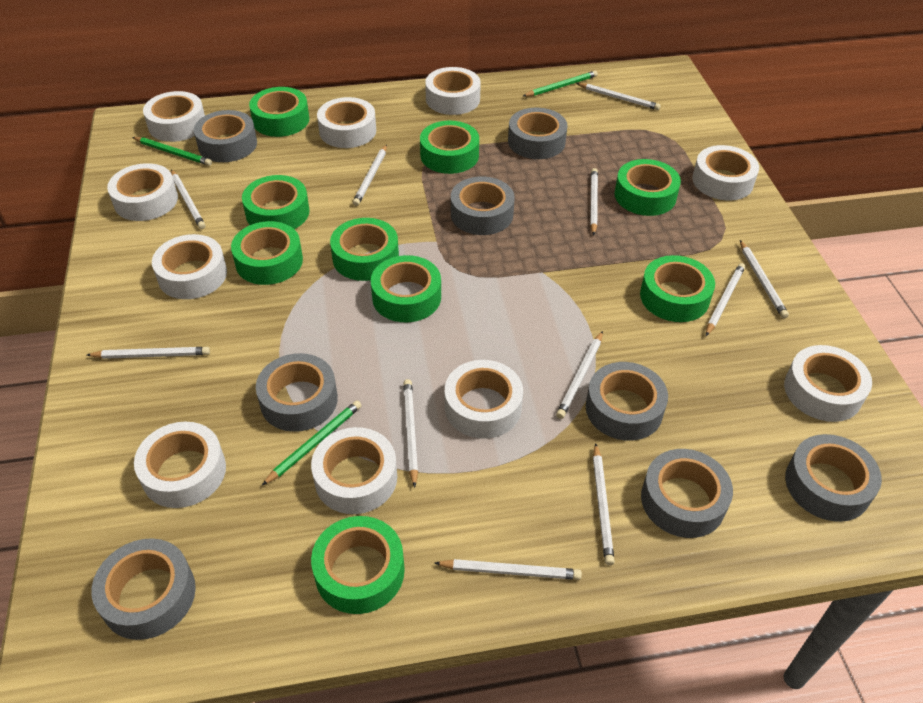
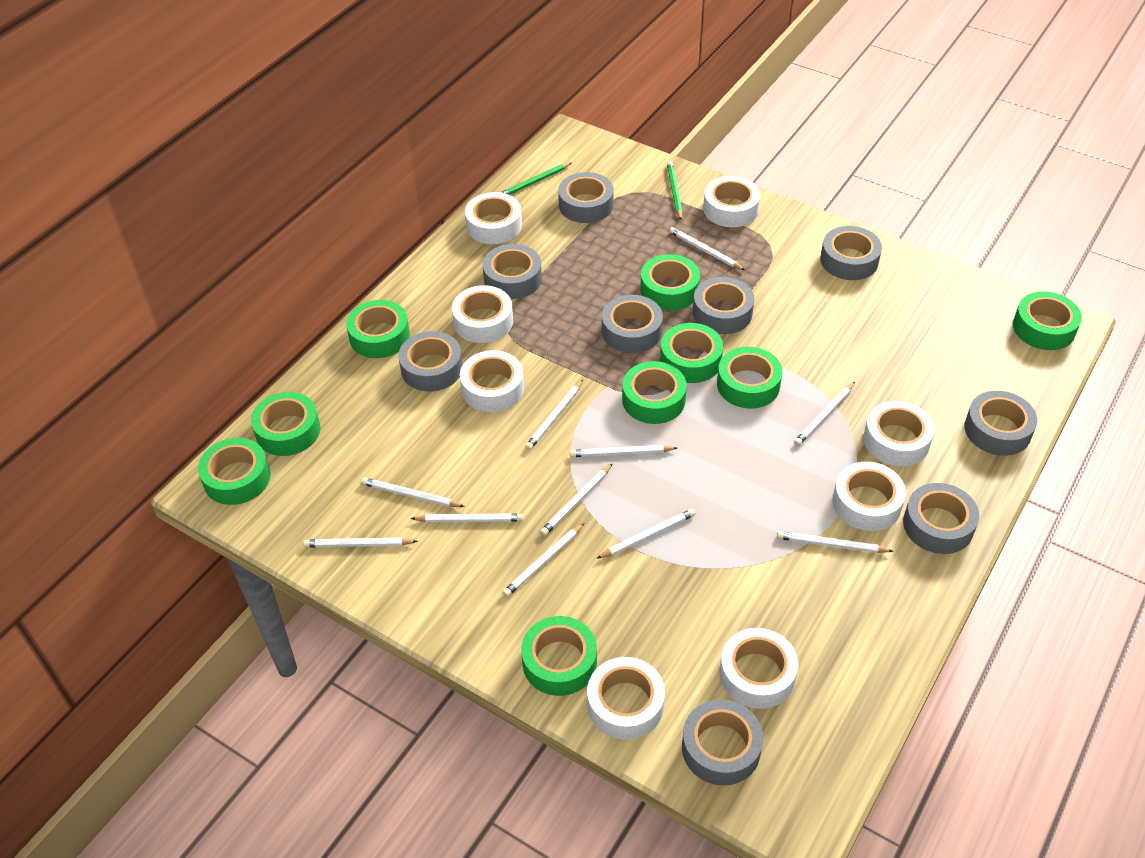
green pencil: 3 -> 2
grey tape: 8 -> 9
white tape: 10 -> 8

